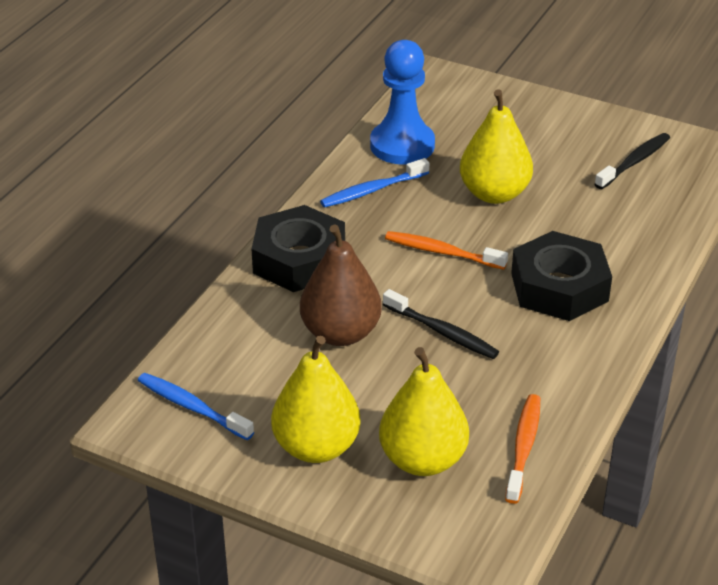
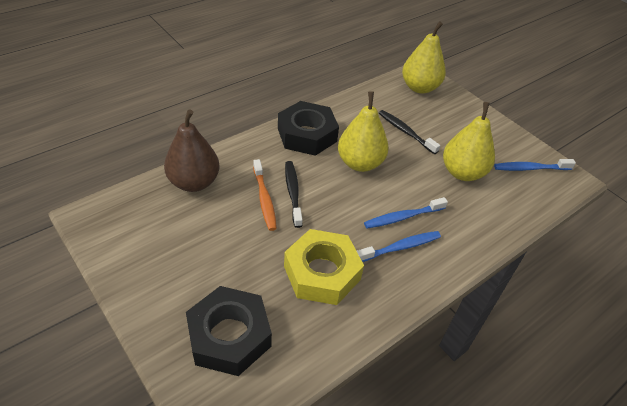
blue pawn: 1 -> 0
blue toothbrush: 2 -> 3
orange toothbrush: 2 -> 1
yellow nut: 0 -> 1

